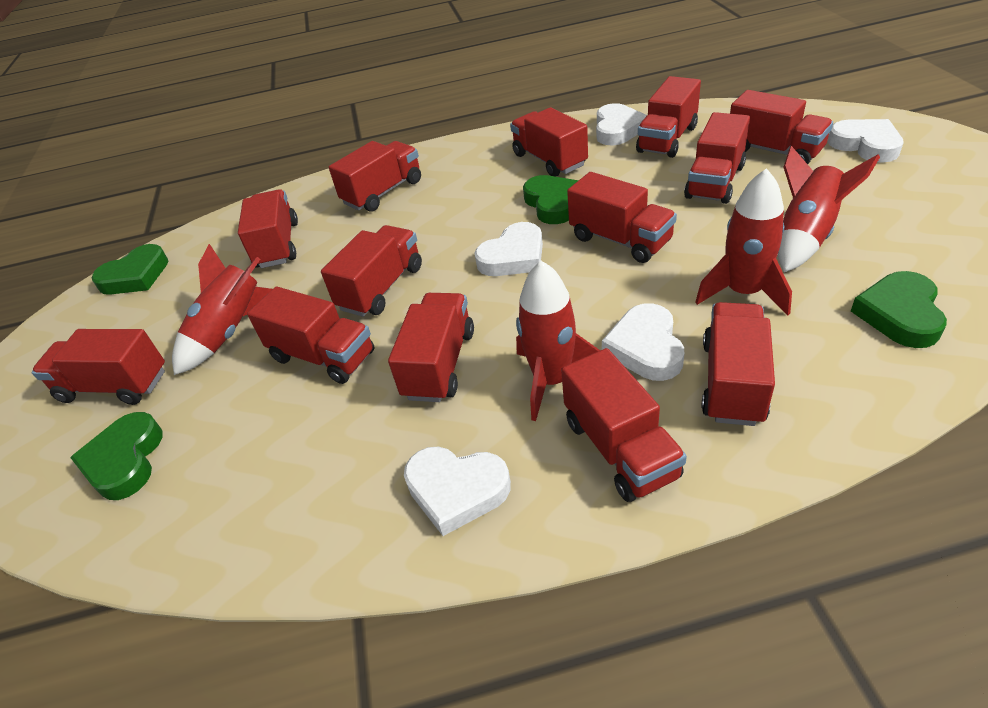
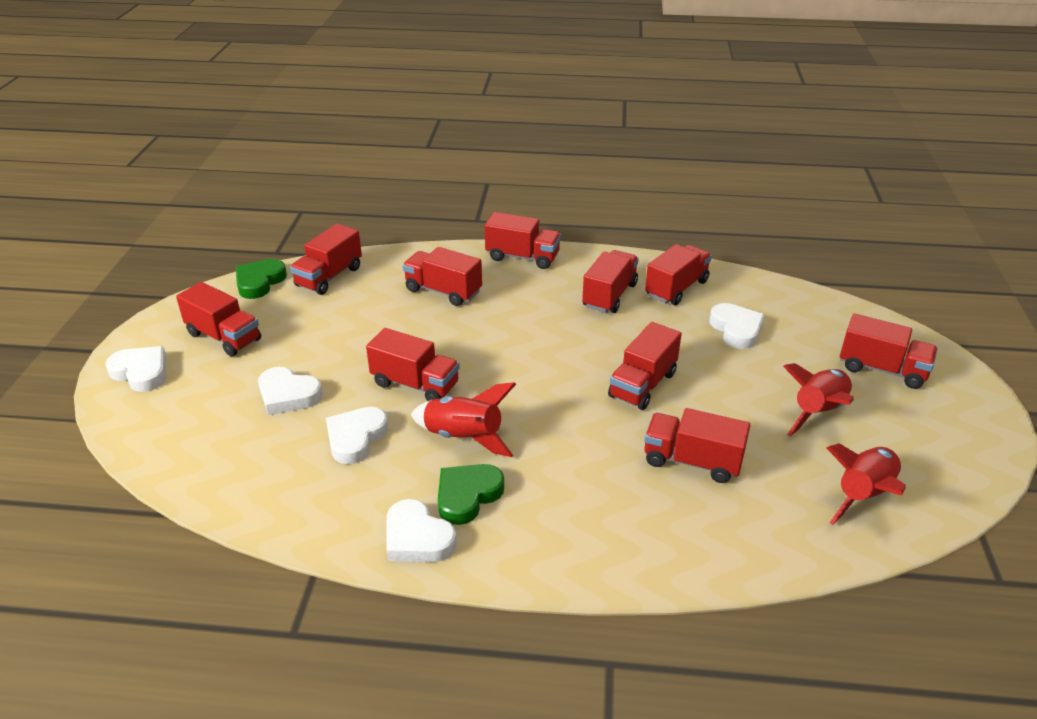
green heart: 4 -> 2
red rocket: 4 -> 3
red truck: 13 -> 10

